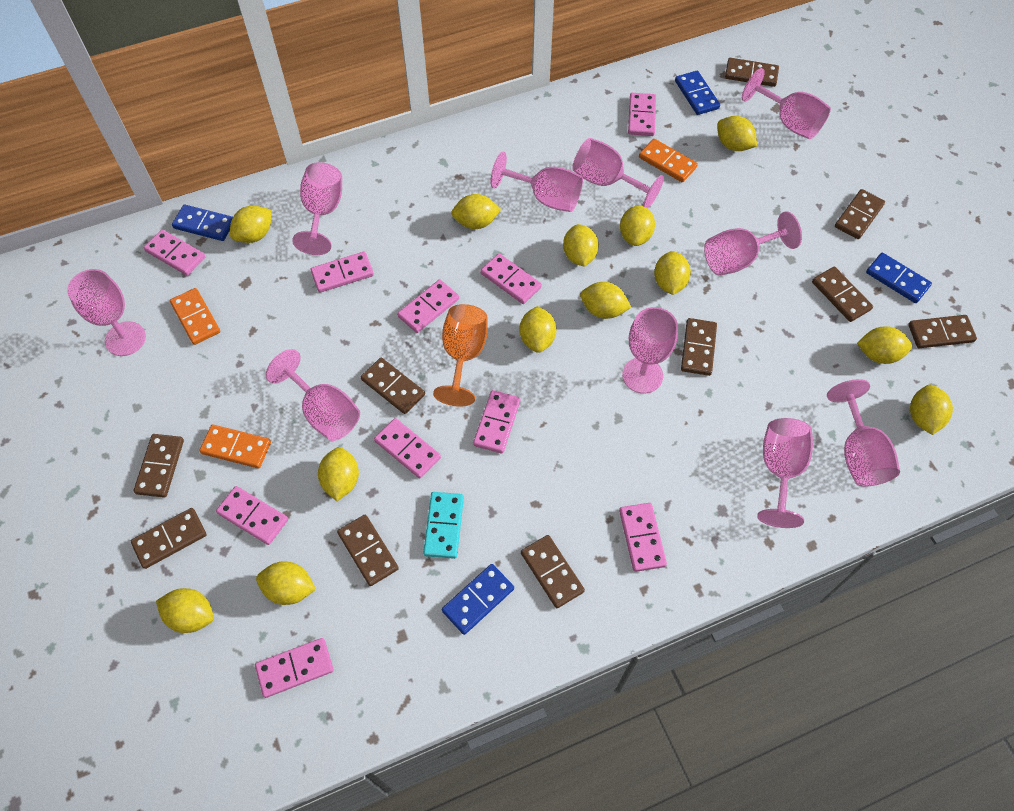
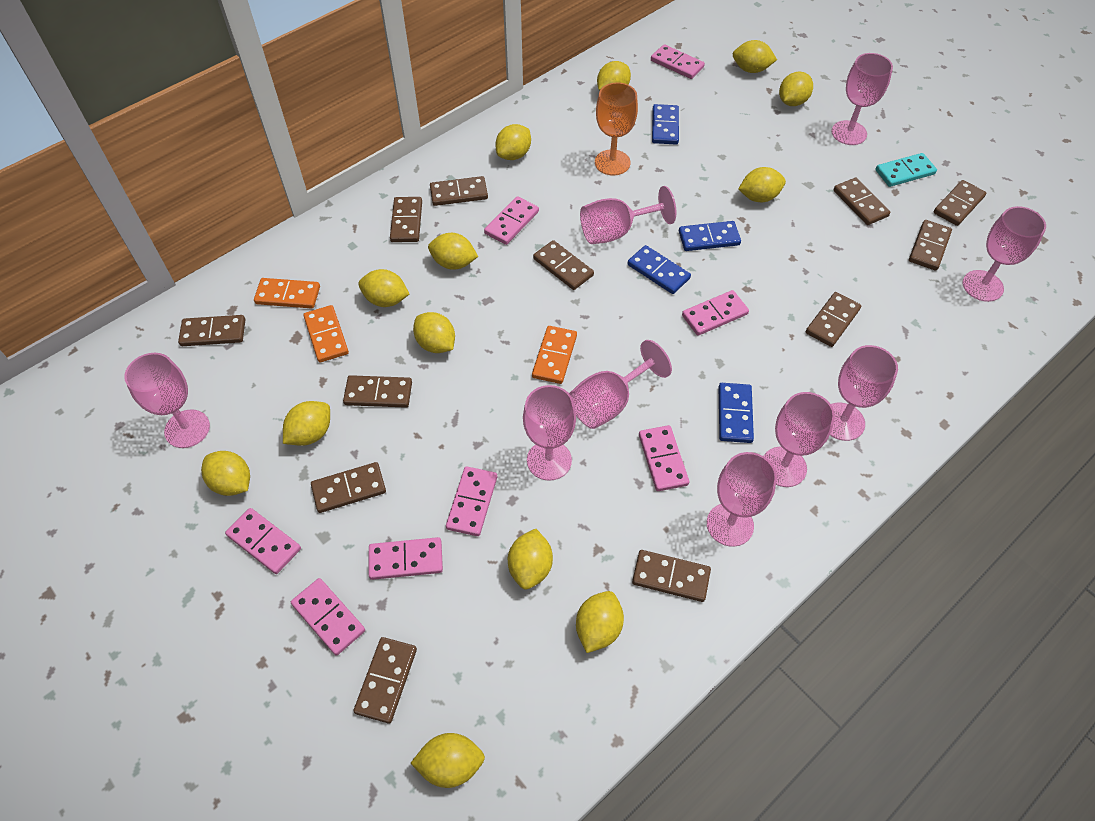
brown domino: 10 -> 12
pink domino: 10 -> 8
pink goblet: 10 -> 9

